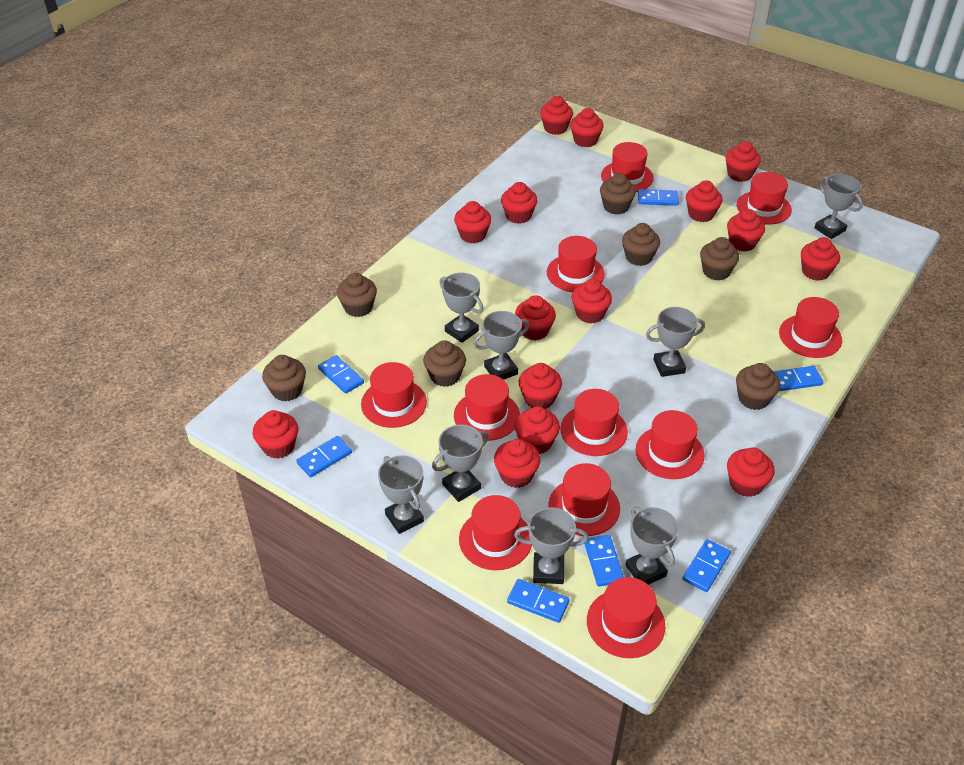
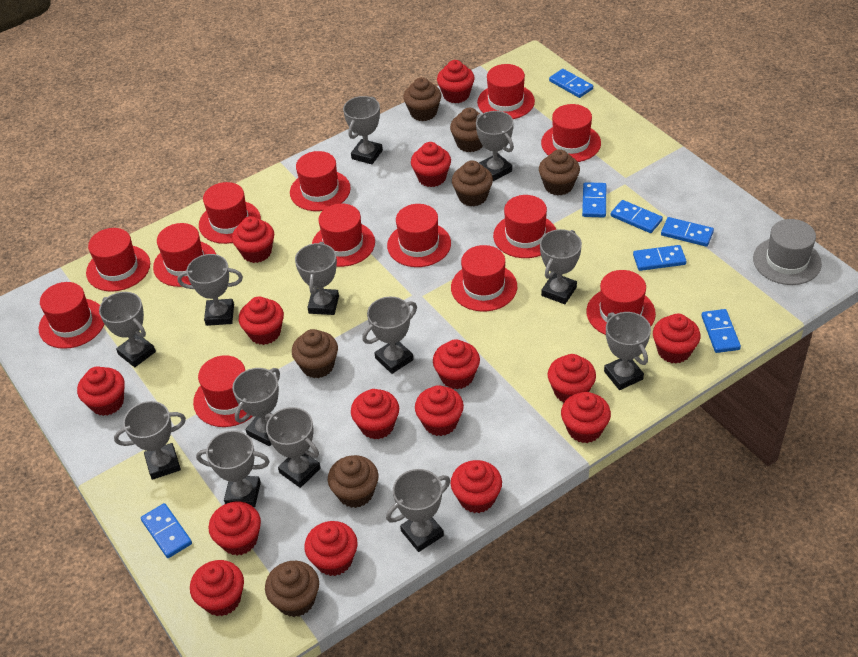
grey hat: 0 -> 1
grey trophy: 8 -> 13
red hat: 11 -> 13

